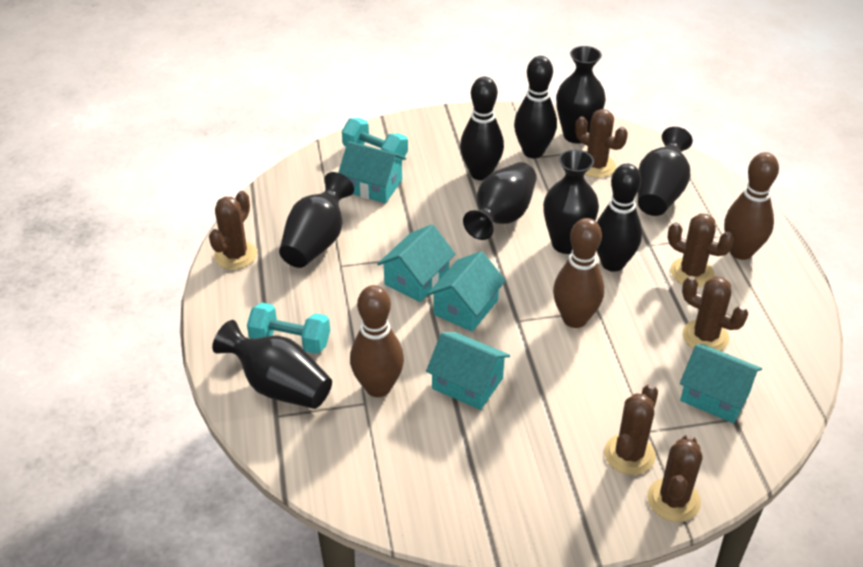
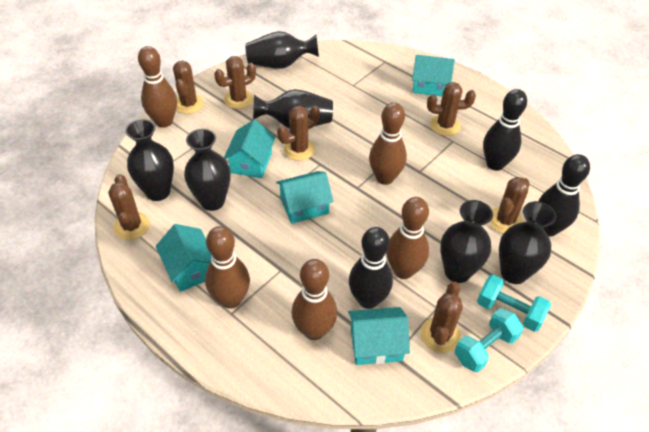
brown bowling pin: 3 -> 5
brown cactus: 6 -> 7

